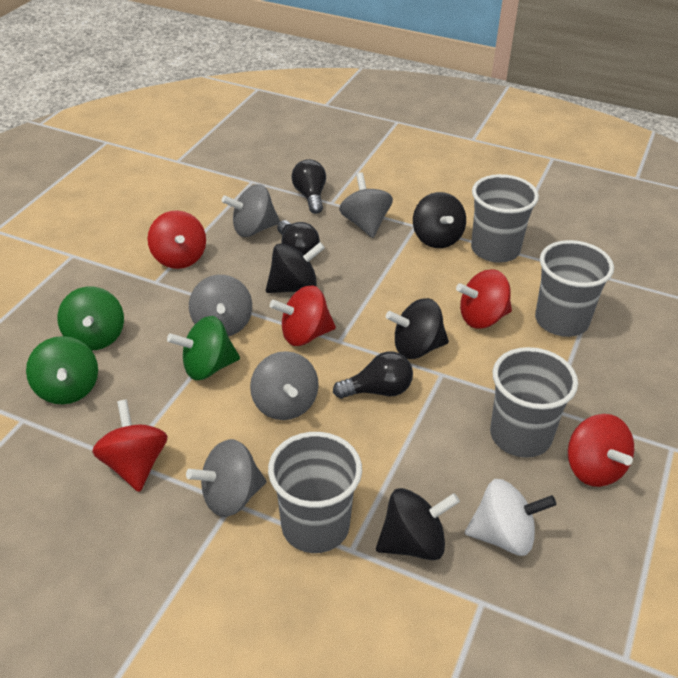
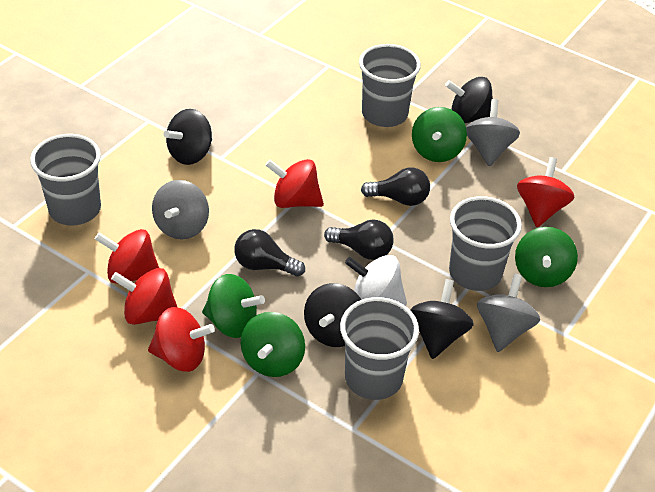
green spinning top: 3 -> 4
grey spinning top: 5 -> 3

